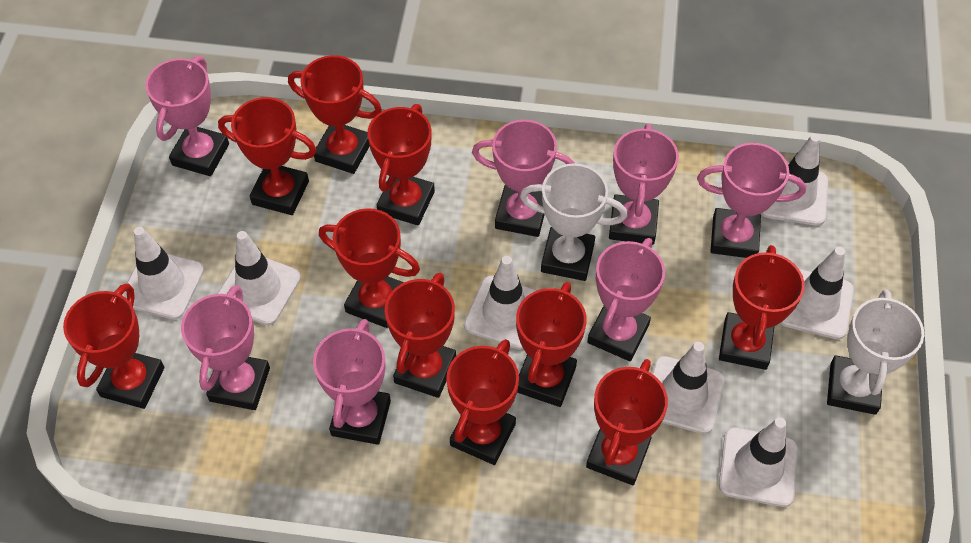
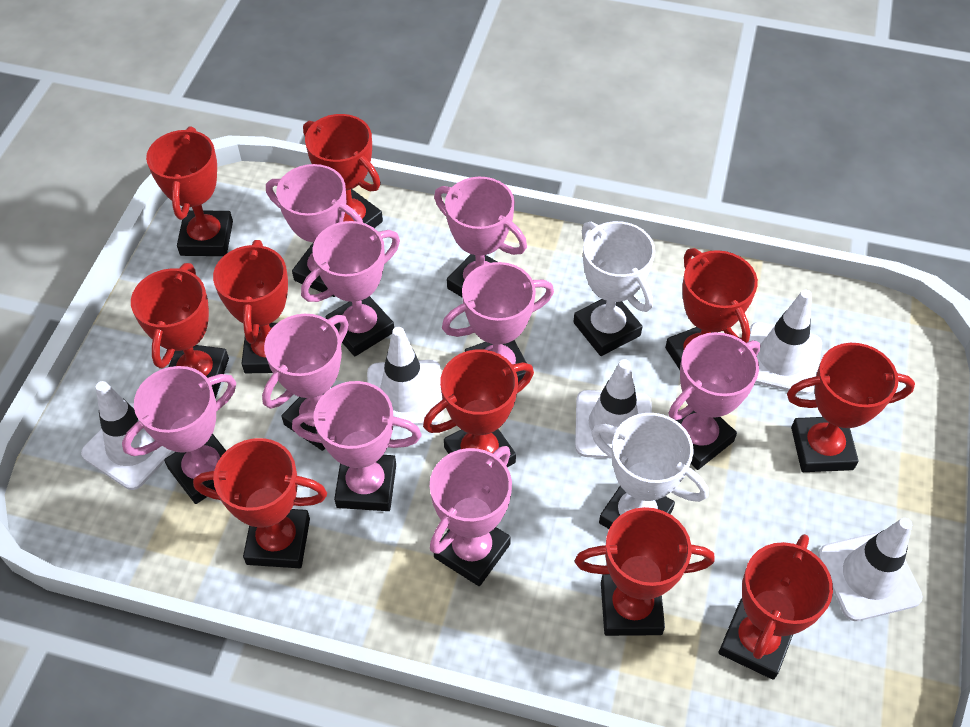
pink trophy: 7 -> 9
white traffic cone: 7 -> 5

